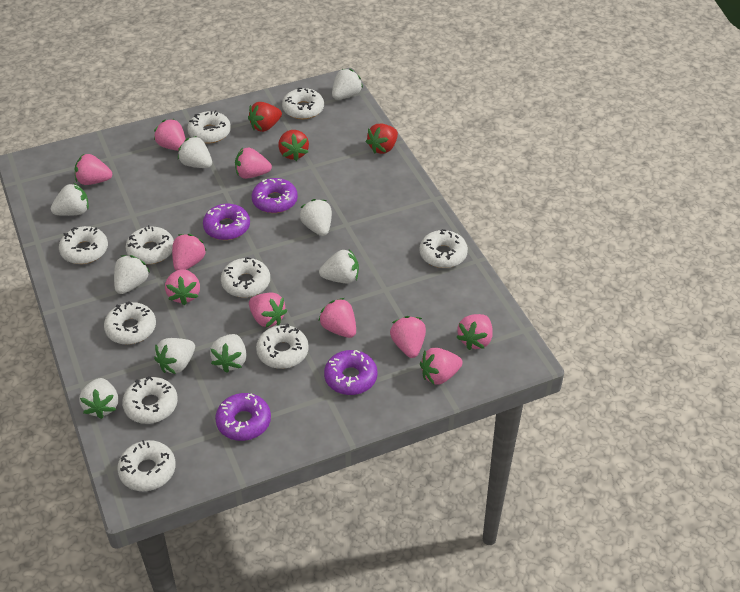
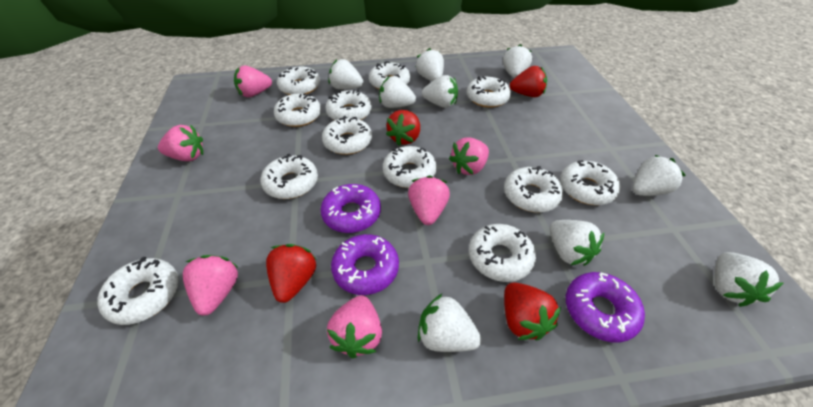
pink strawberry: 10 -> 6
purple donut: 4 -> 3
red strawberry: 3 -> 4
white donut: 10 -> 12

